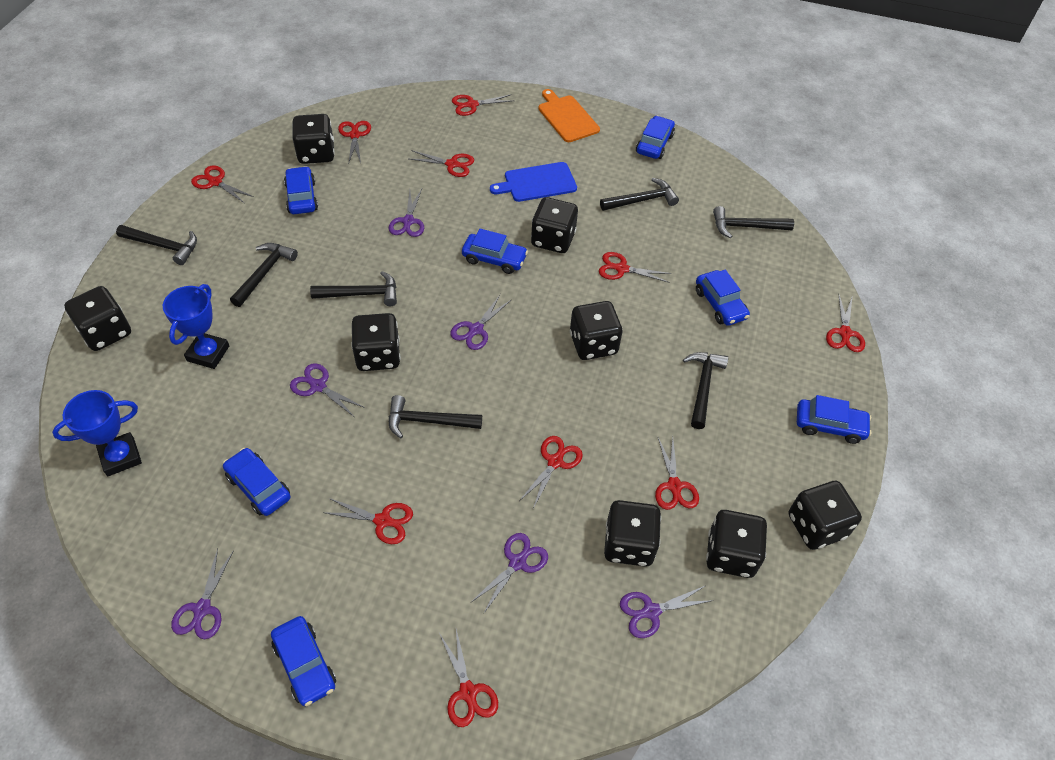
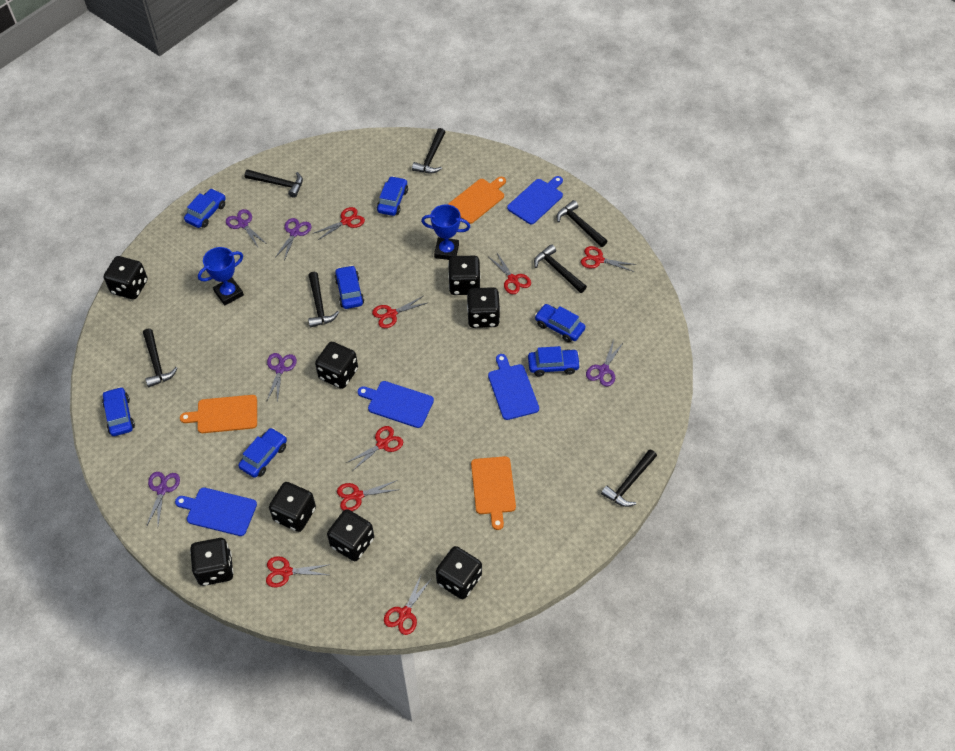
blue cutting board: 1 -> 4
orange cutting board: 1 -> 3
purple scissors: 6 -> 5
red scissors: 10 -> 8

